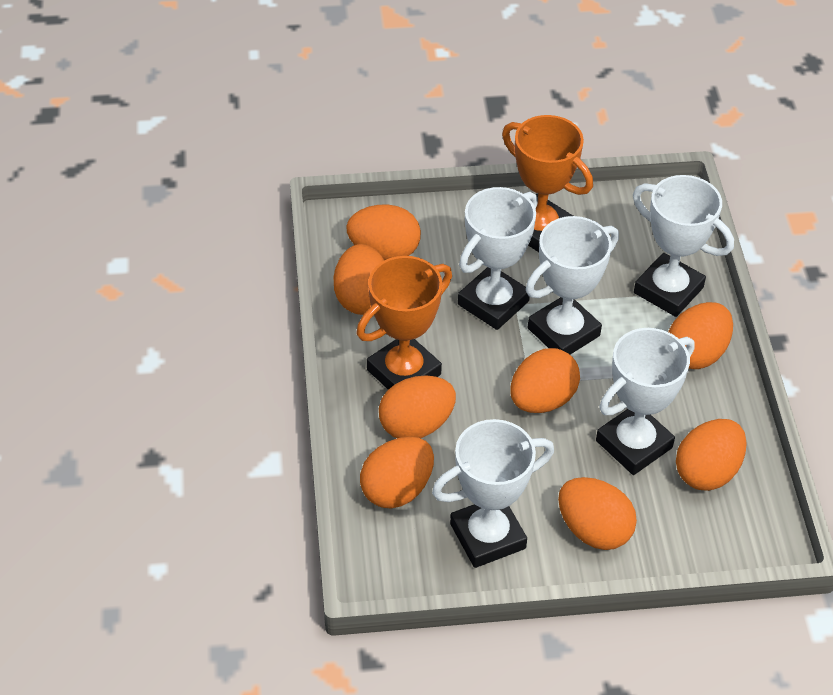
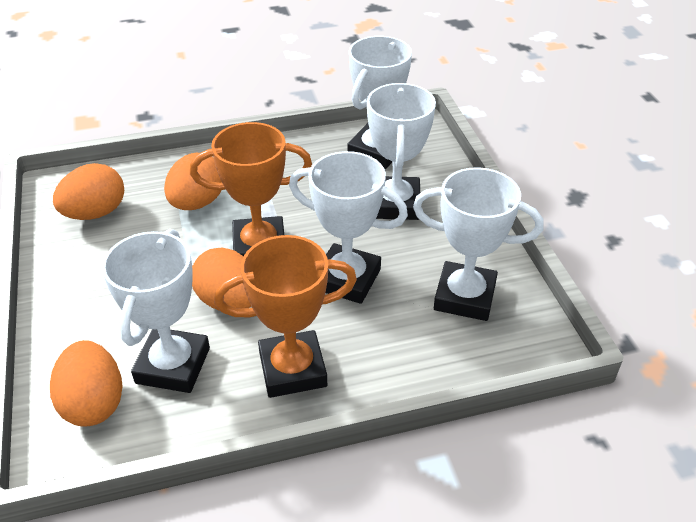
orange egg: 8 -> 4

